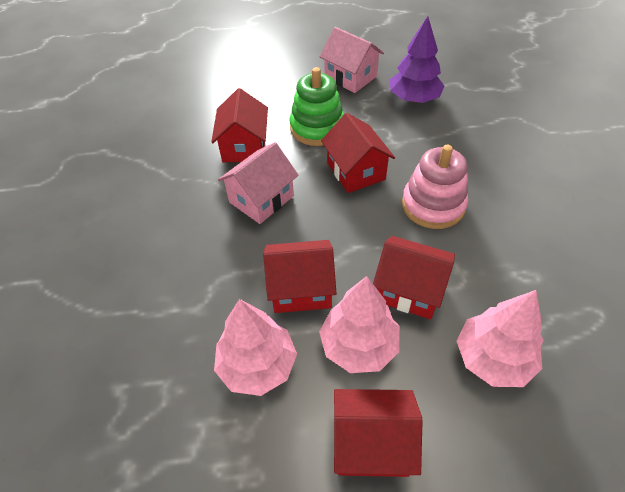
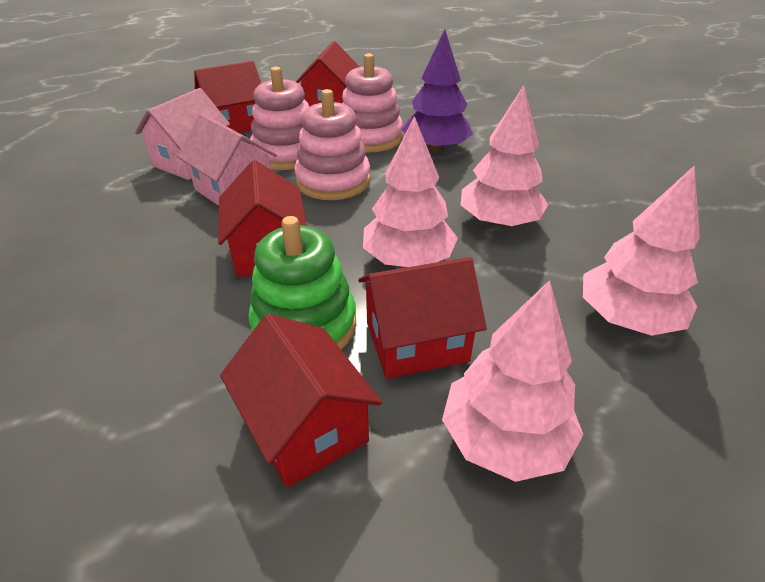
pink stacking toy: 1 -> 3
pink tree: 3 -> 4

